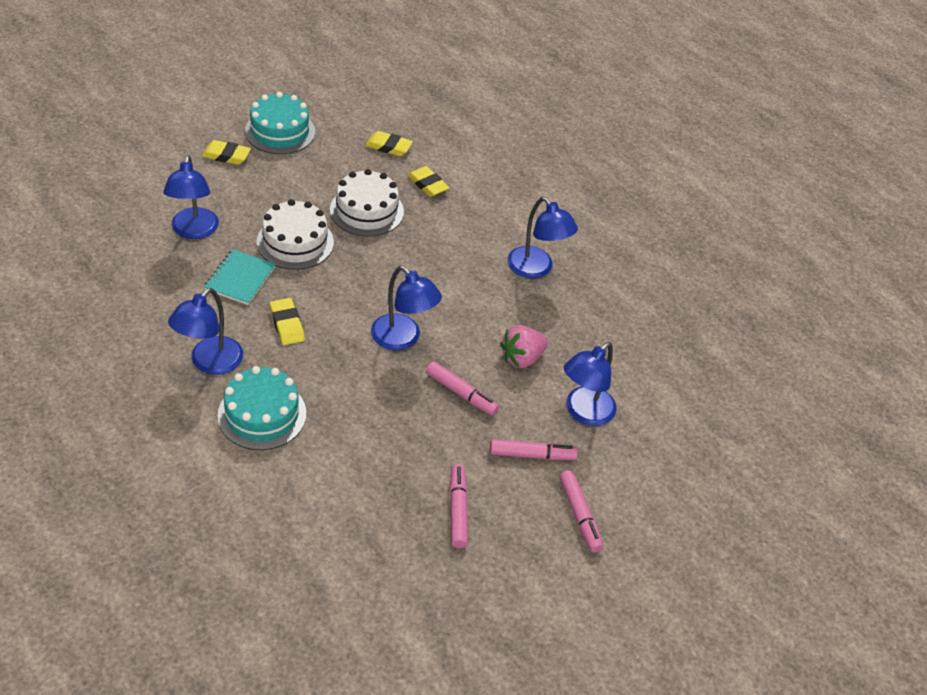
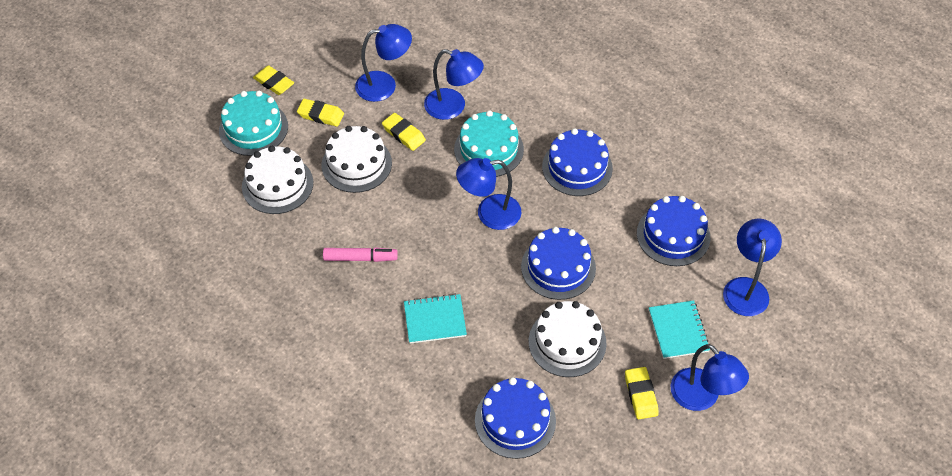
blue cake: 0 -> 4
pink marker: 4 -> 1
pink strawberry: 1 -> 0
turquoise notebook: 1 -> 2
white cake: 2 -> 3

